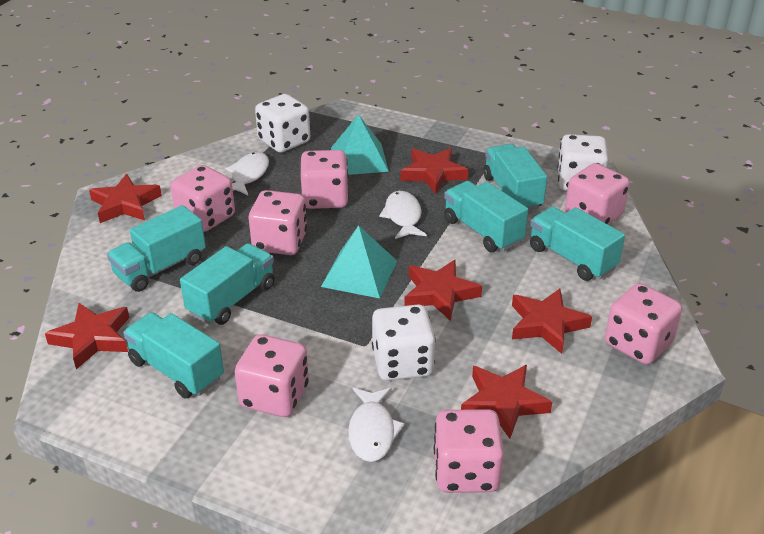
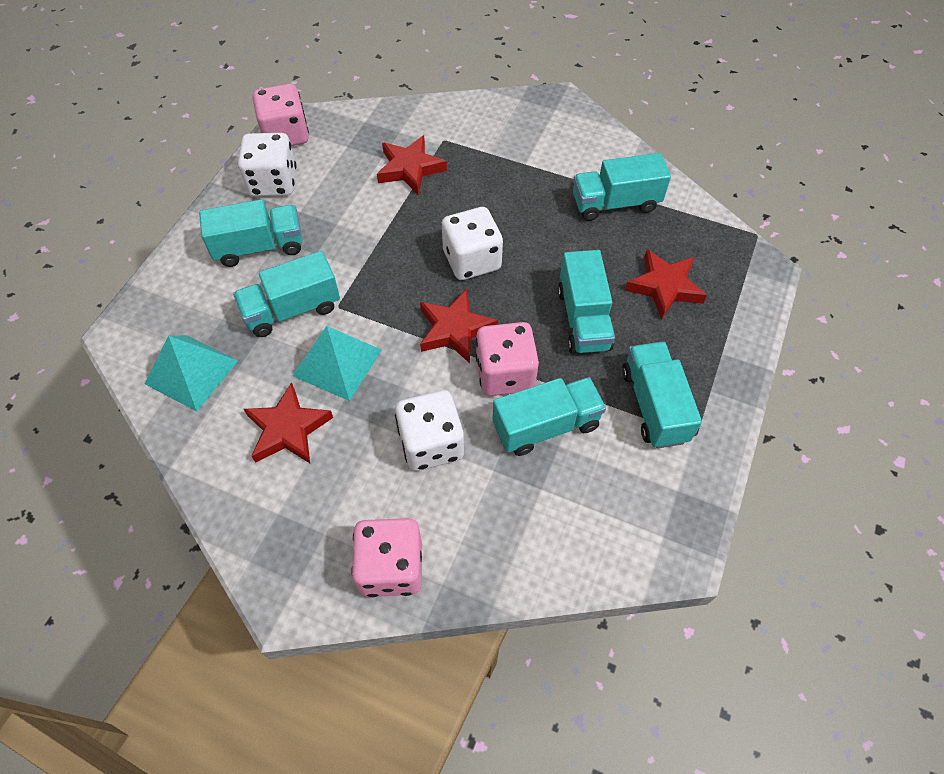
pink dice: 7 -> 3
red star: 6 -> 4
white fish: 3 -> 0

